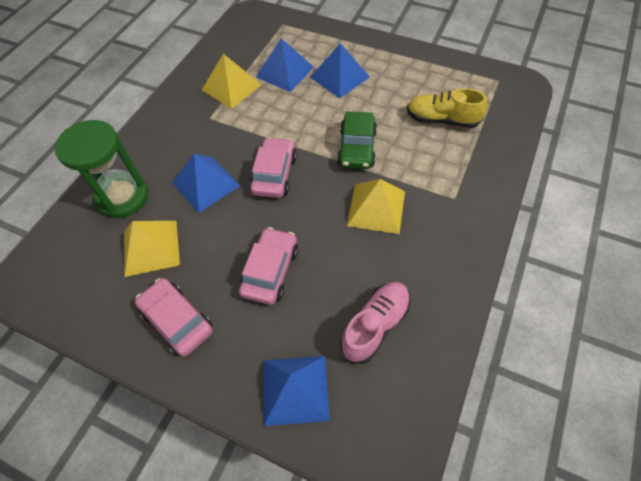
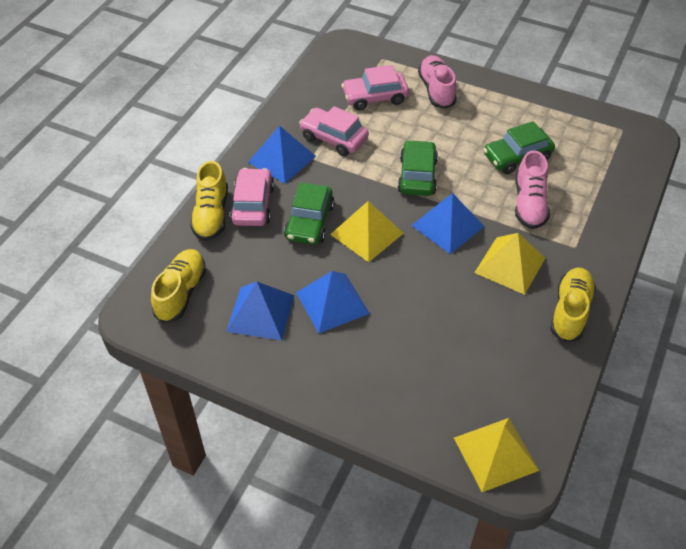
green car: 1 -> 3
green hourglass: 1 -> 0
pink shoe: 1 -> 2
yellow shoe: 1 -> 3

